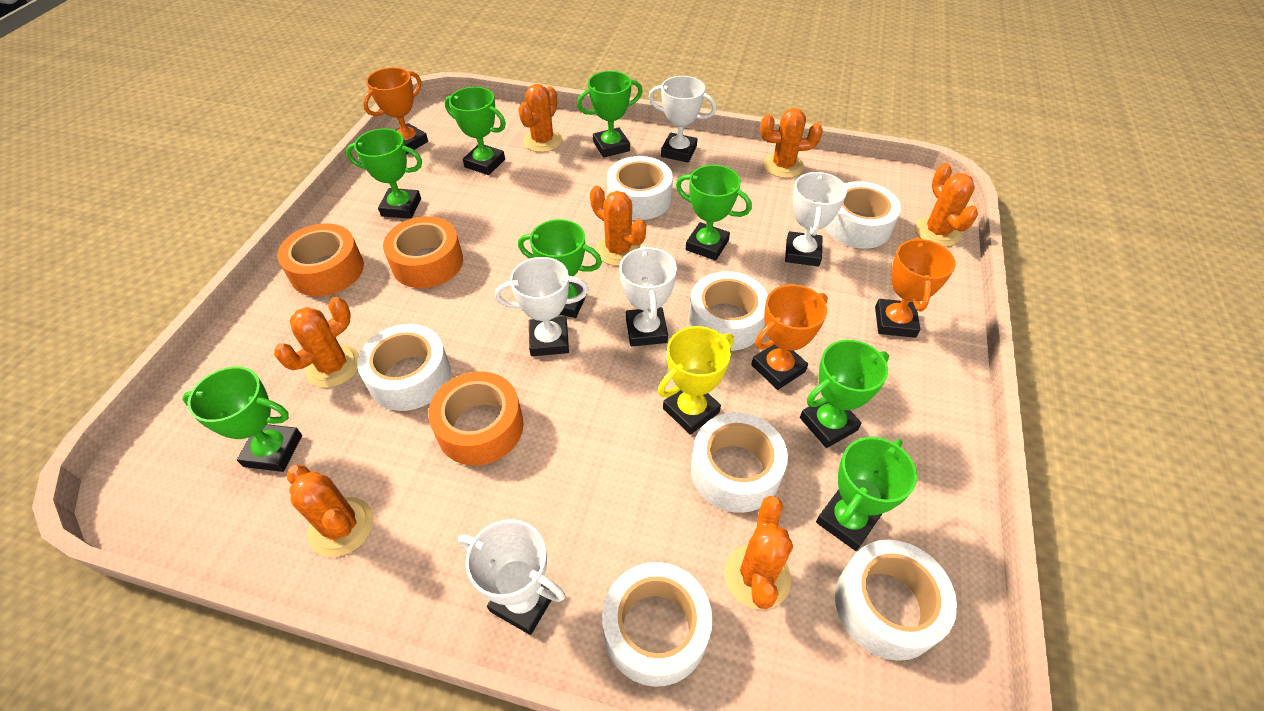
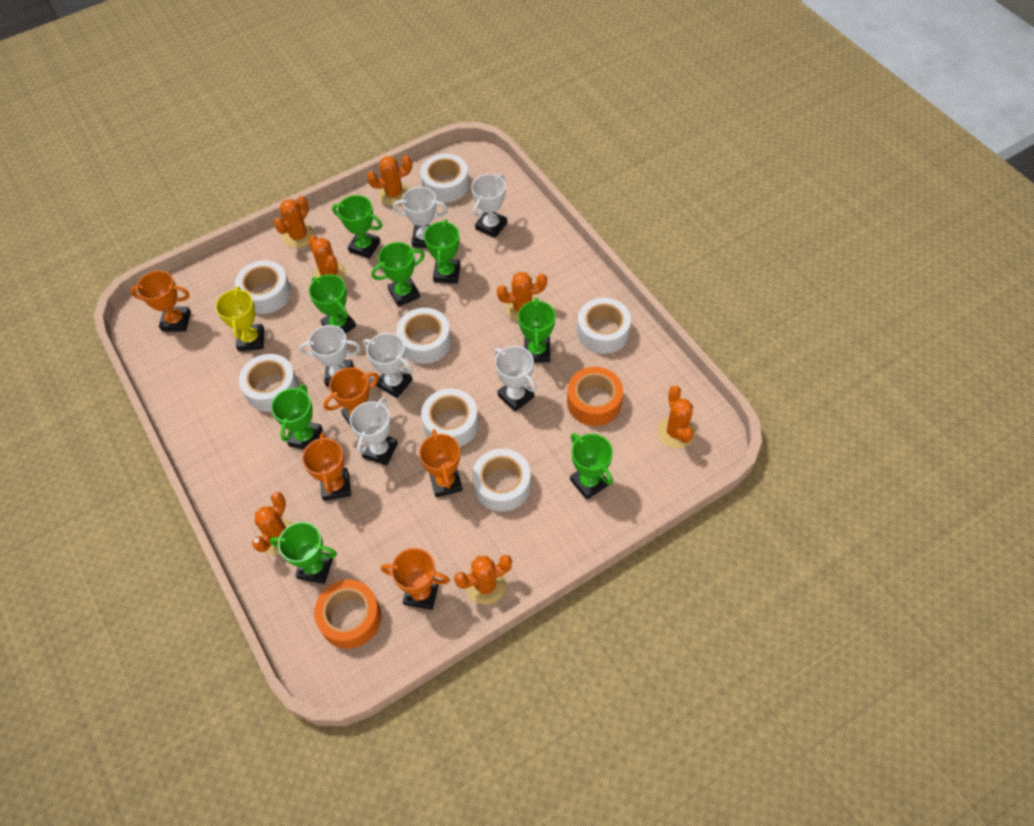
orange tape: 3 -> 2
orange trophy: 3 -> 5
white trophy: 5 -> 6

